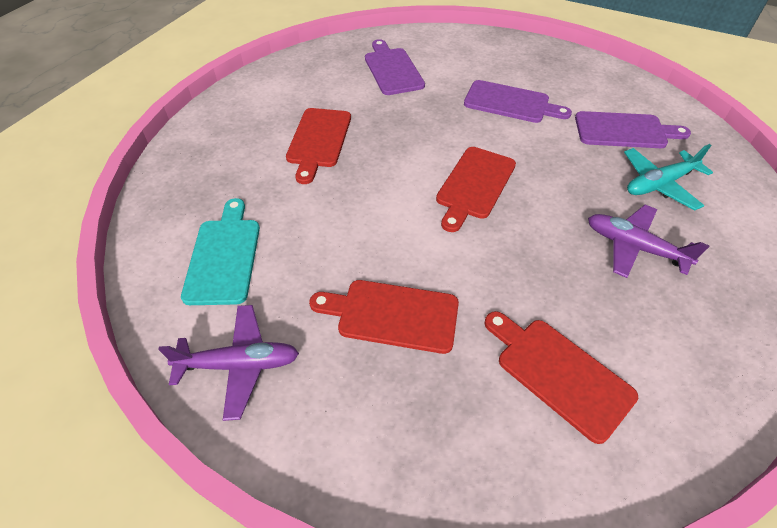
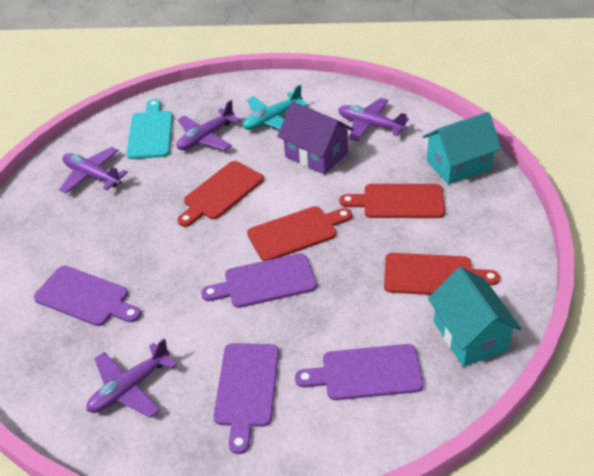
purple cutting board: 3 -> 4
purple house: 0 -> 1
purple plane: 2 -> 4
turquoise house: 0 -> 2

